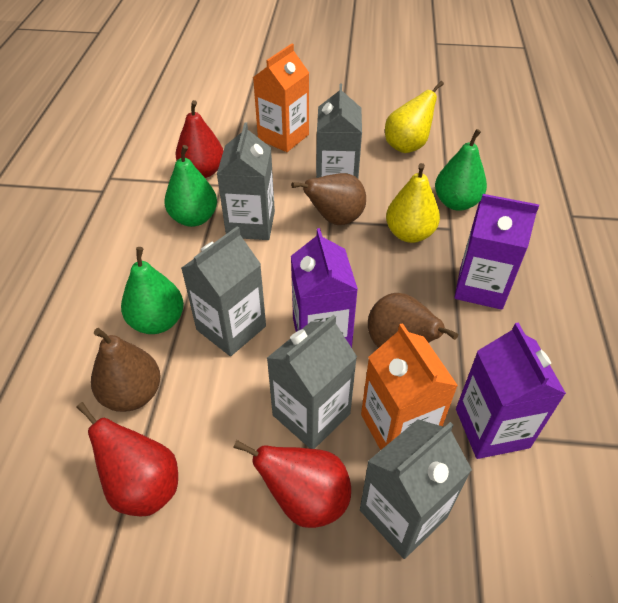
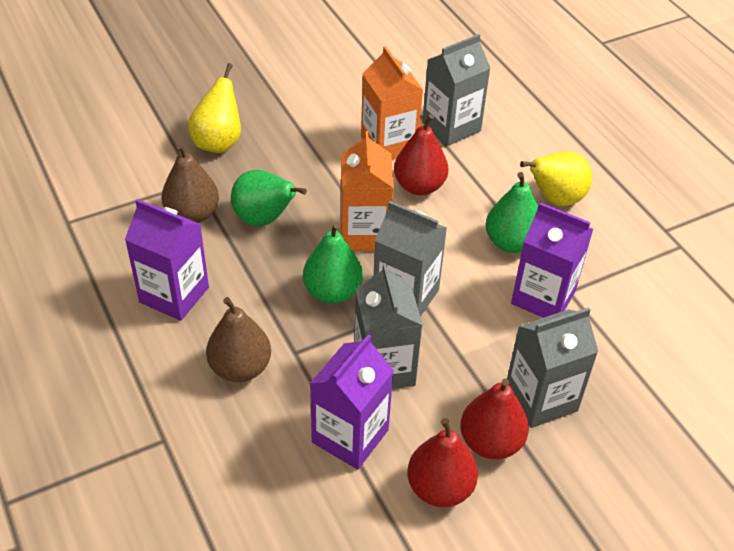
brown pear: 3 -> 2
grey carton: 5 -> 4

